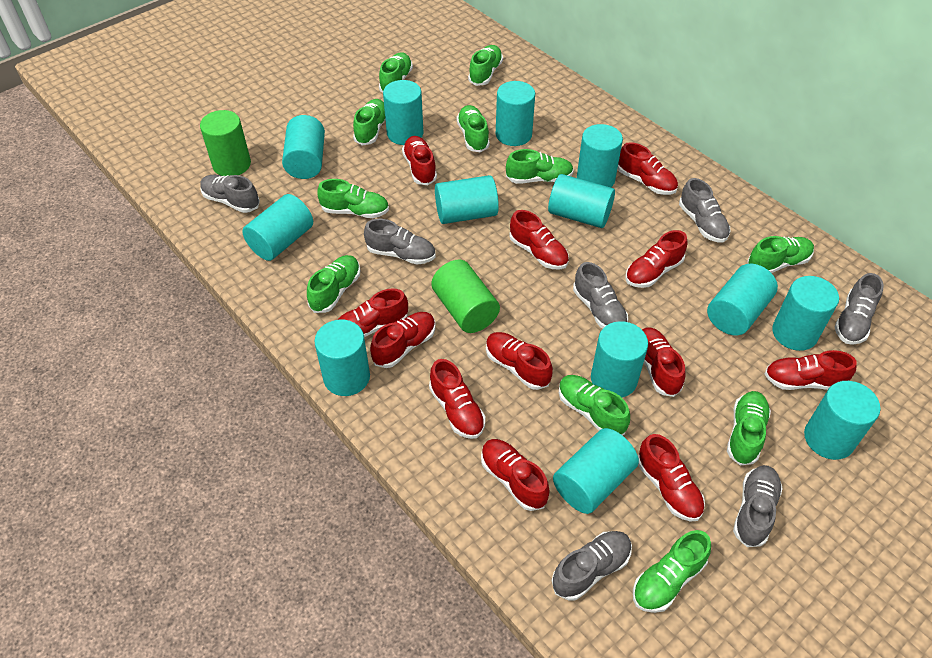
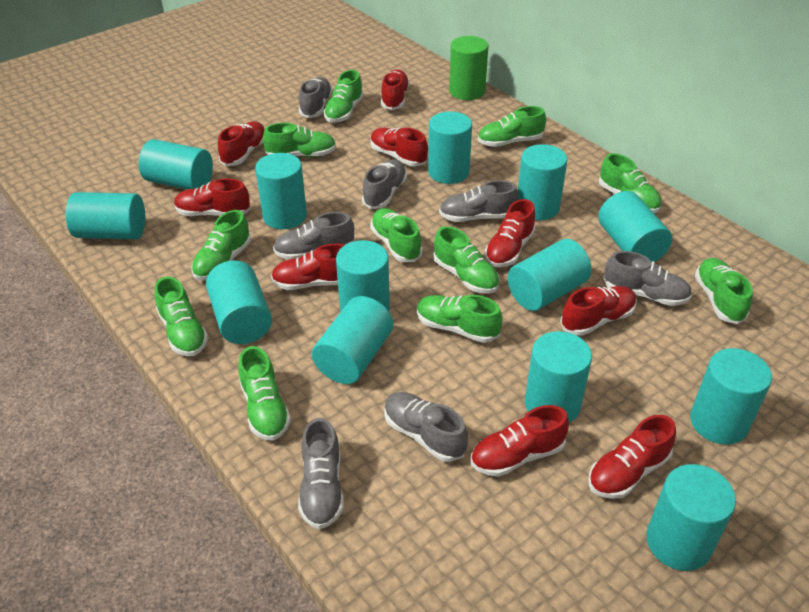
green cylinder: 2 -> 1
red shoe: 12 -> 9

